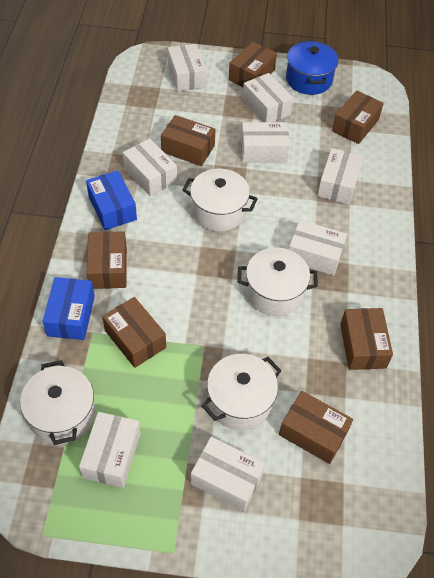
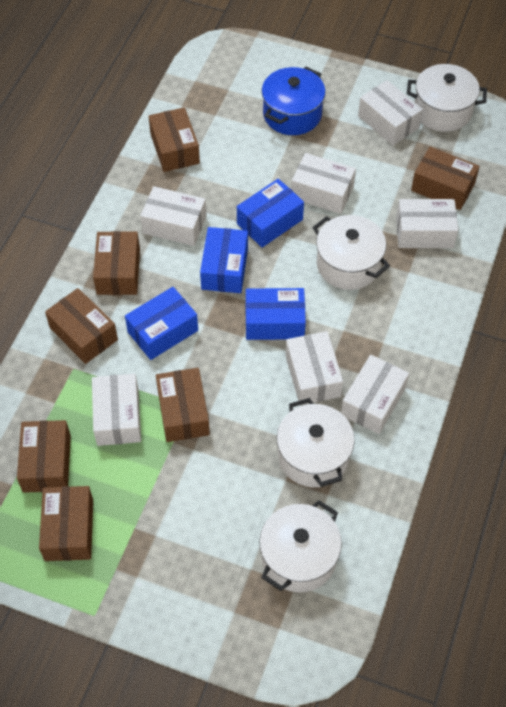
blue box: 2 -> 4
white box: 8 -> 7

